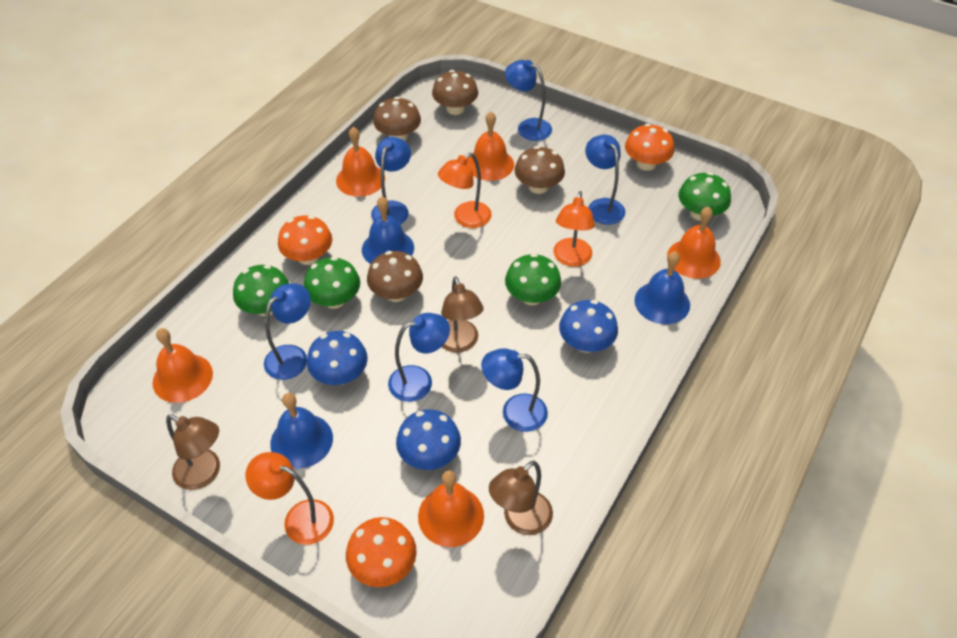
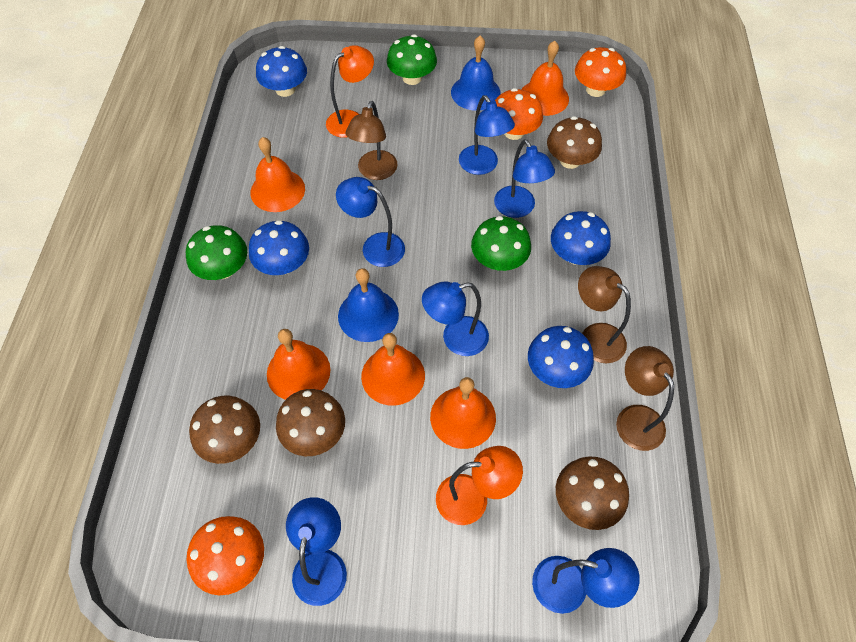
blue bell: 3 -> 2
blue mushroom: 3 -> 4
green mushroom: 4 -> 3
orange lamp: 3 -> 2

